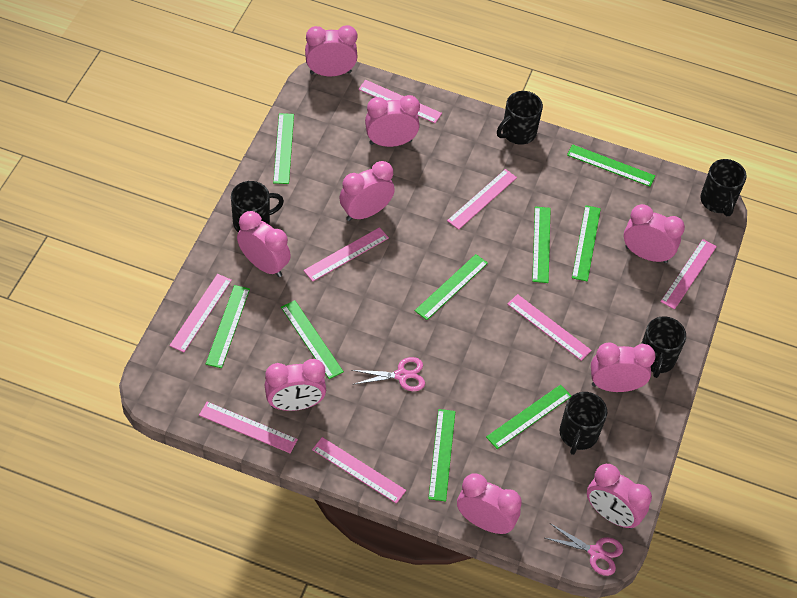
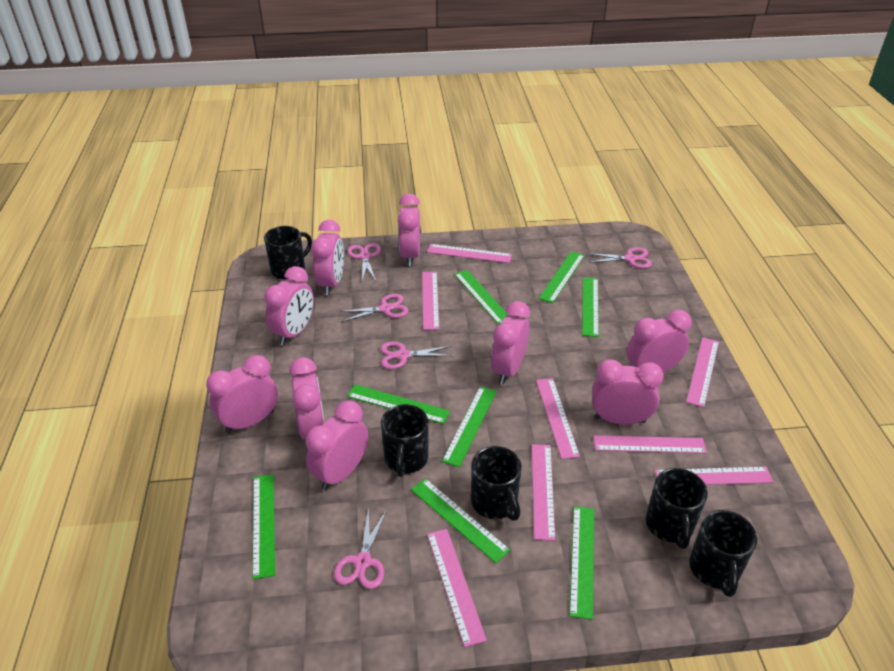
green ruler: 9 -> 8
pink scissors: 2 -> 5

